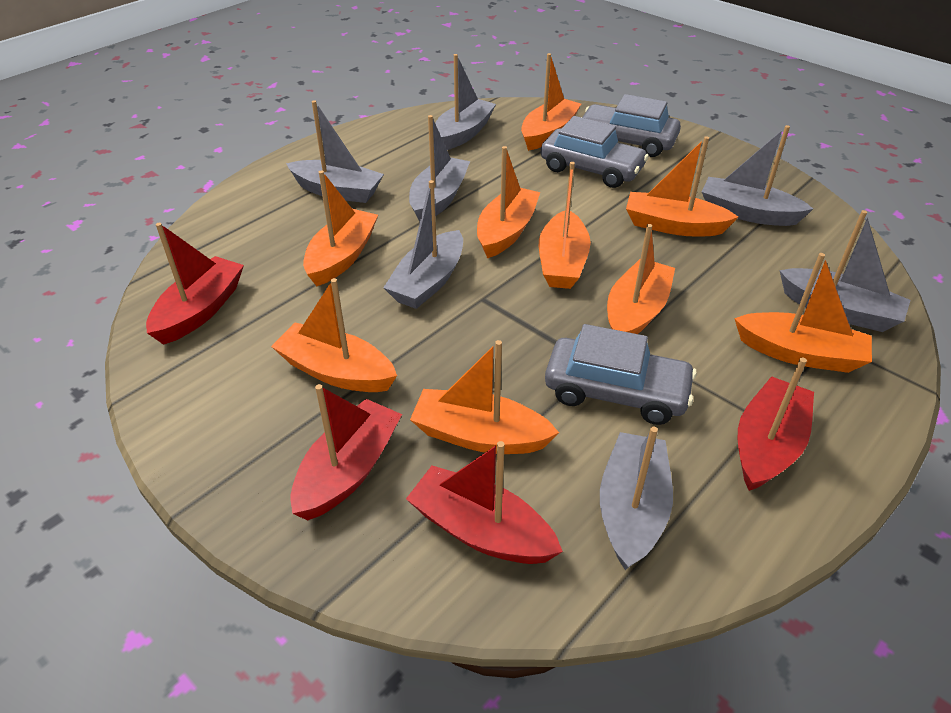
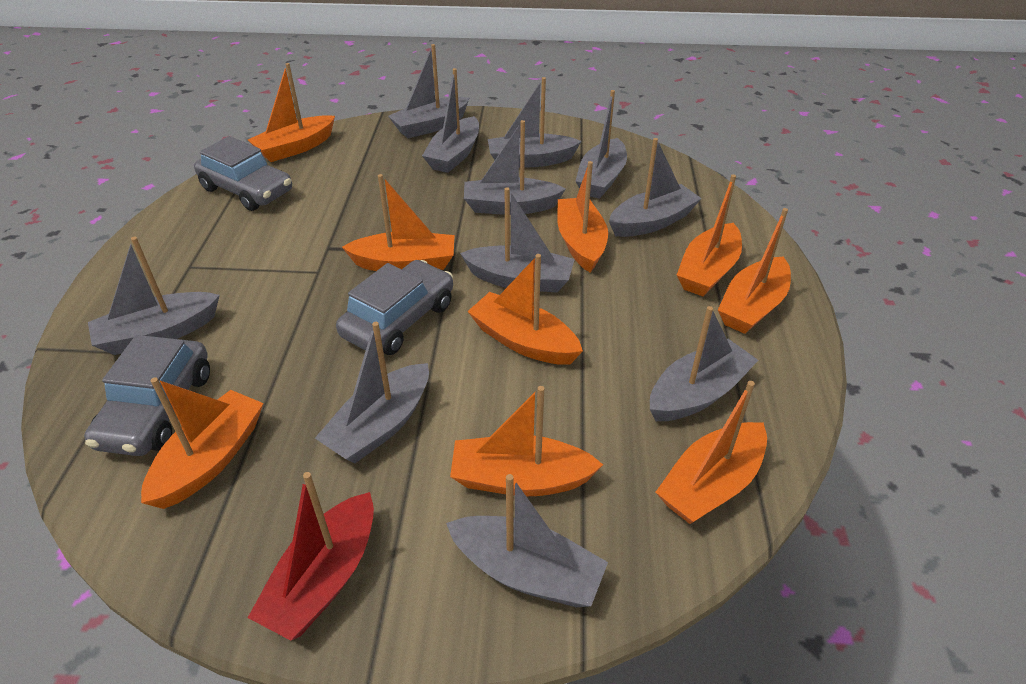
grey boat: 7 -> 11
red boat: 4 -> 1

